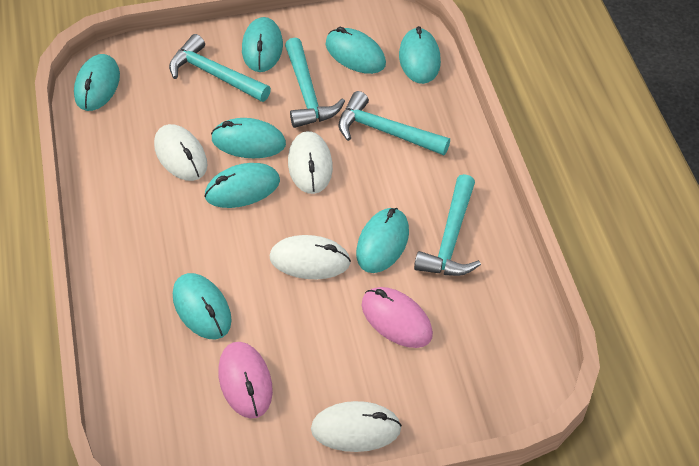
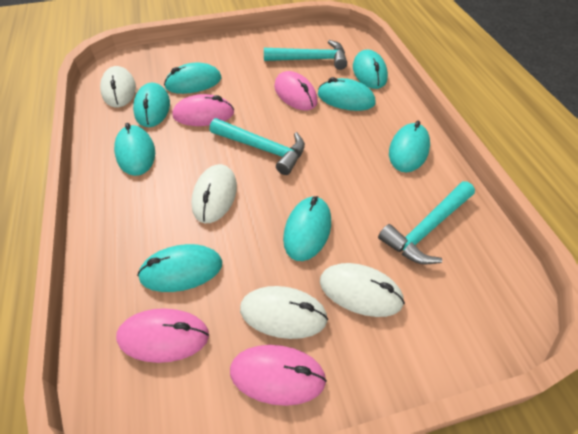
pink mouse: 2 -> 4
turquoise hammer: 4 -> 3

